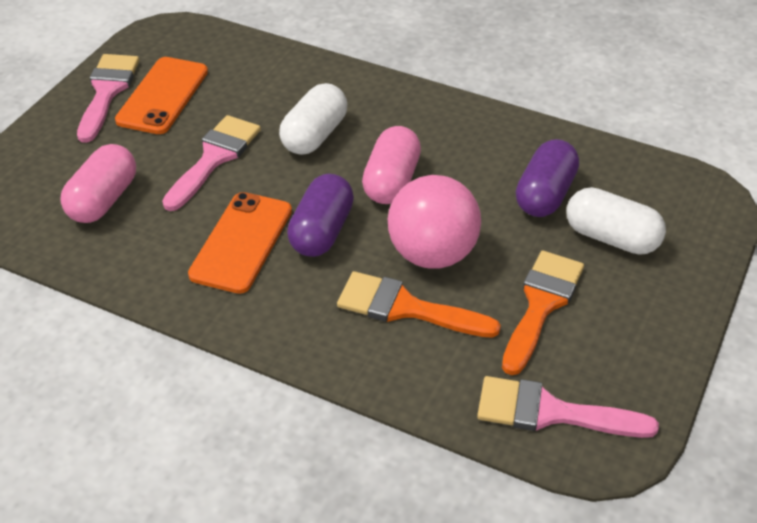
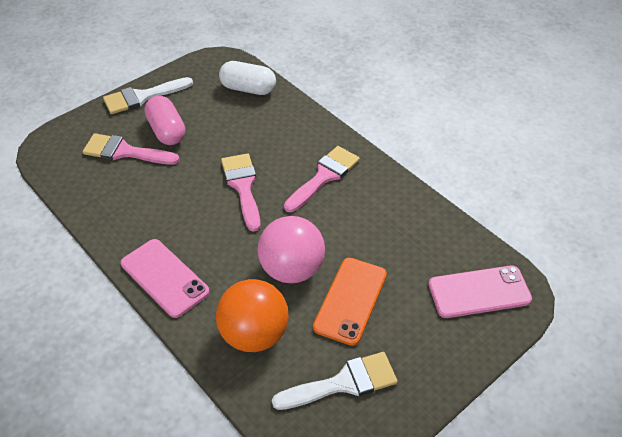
orange ball: 0 -> 1
orange brush: 2 -> 0
orange phone: 2 -> 1
pink capsule: 2 -> 1
pink phone: 0 -> 2
purple capsule: 2 -> 0
white brush: 0 -> 2
white capsule: 2 -> 1

